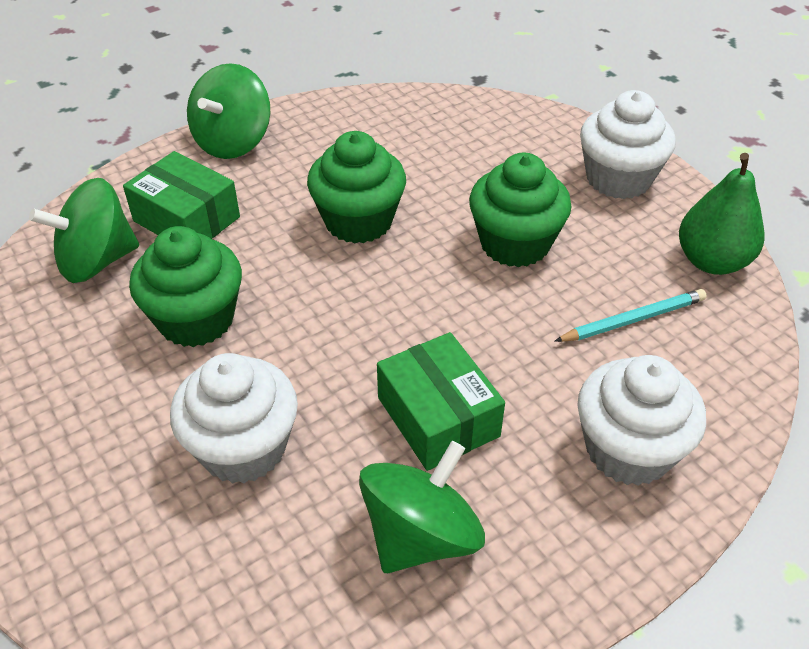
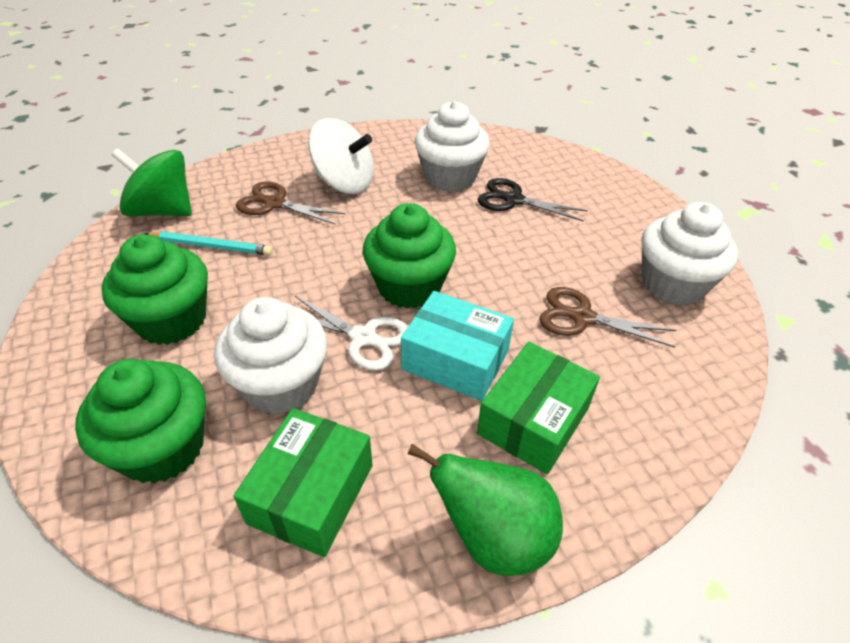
black scissors: 0 -> 1
brown scissors: 0 -> 2
green spinning top: 3 -> 1
turquoise box: 0 -> 1
white scissors: 0 -> 1
white spinning top: 0 -> 1

